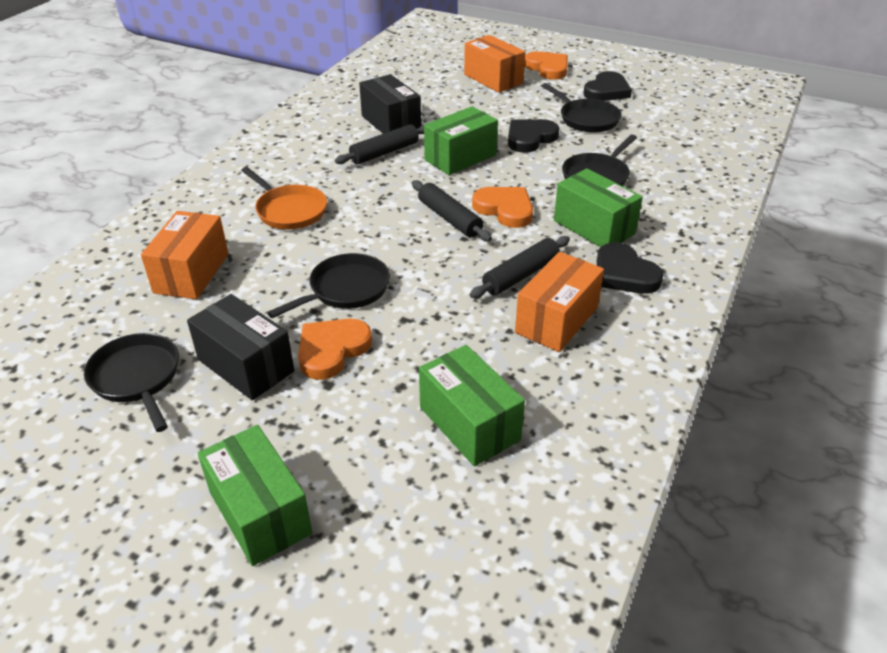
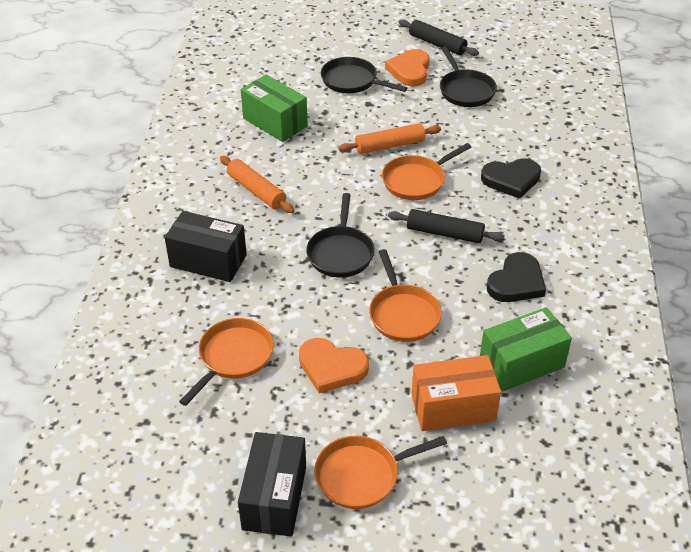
black heart: 3 -> 2
black pan: 4 -> 3
black rolling pin: 3 -> 2
green box: 4 -> 2
orange box: 3 -> 1
orange heart: 3 -> 2
orange pan: 1 -> 4
orange rolling pin: 0 -> 2

